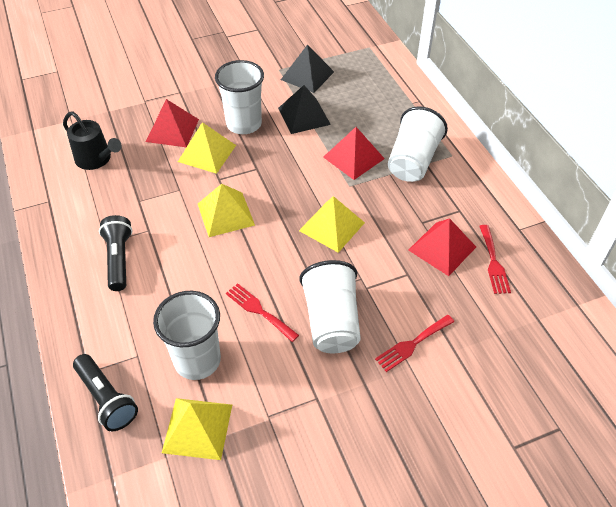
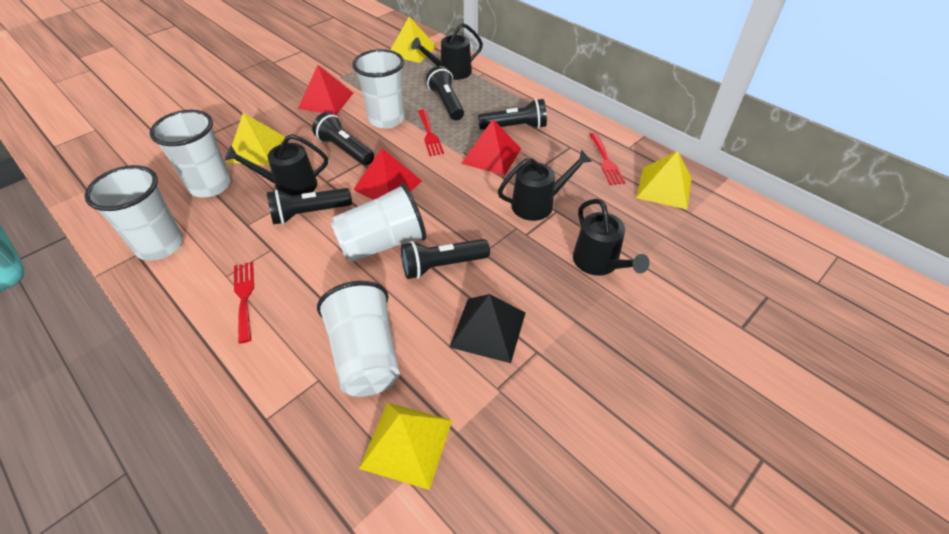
black flashlight: 2 -> 5
black pyramid: 2 -> 1
black watering can: 1 -> 4
white cup: 4 -> 5

